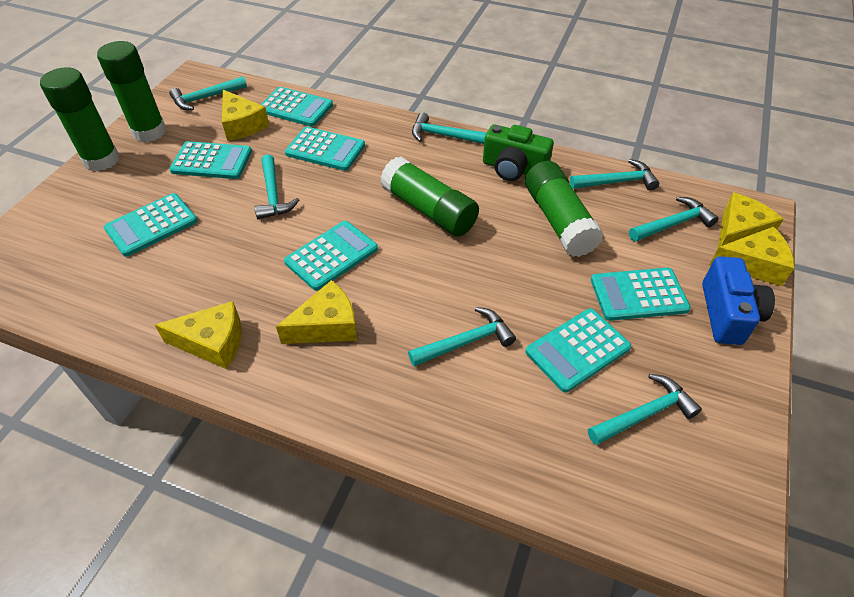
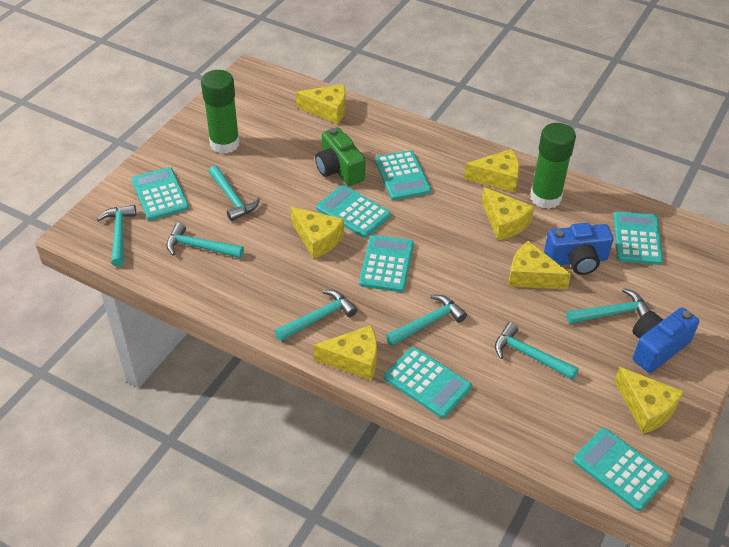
blue camera: 1 -> 2
green glue stick: 4 -> 2
yellow cheese: 5 -> 7

